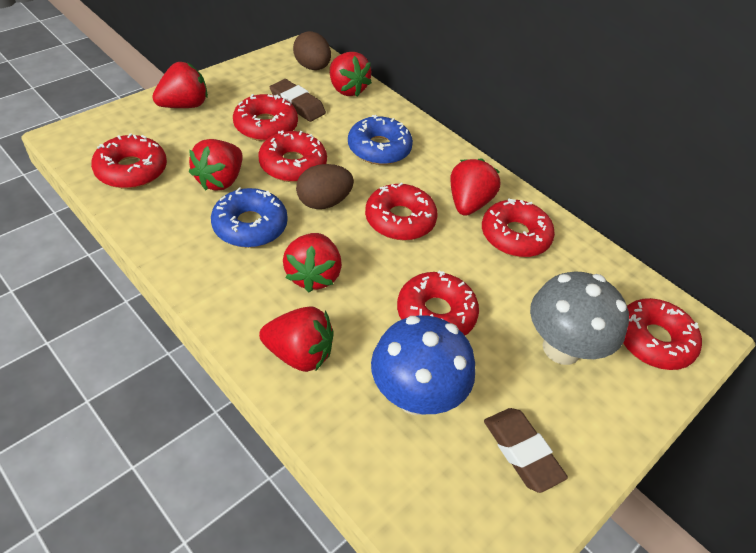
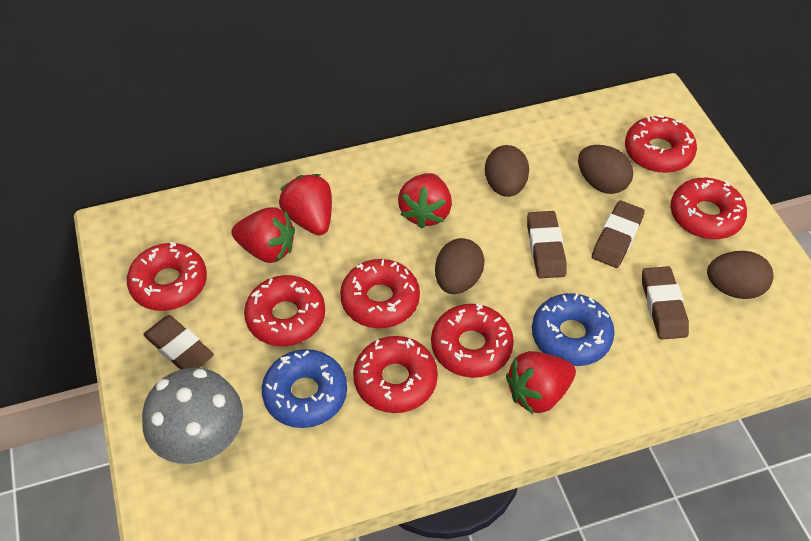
blue mushroom: 1 -> 0
brown egg: 2 -> 4
brown eraser: 2 -> 4
red strawberry: 6 -> 4

